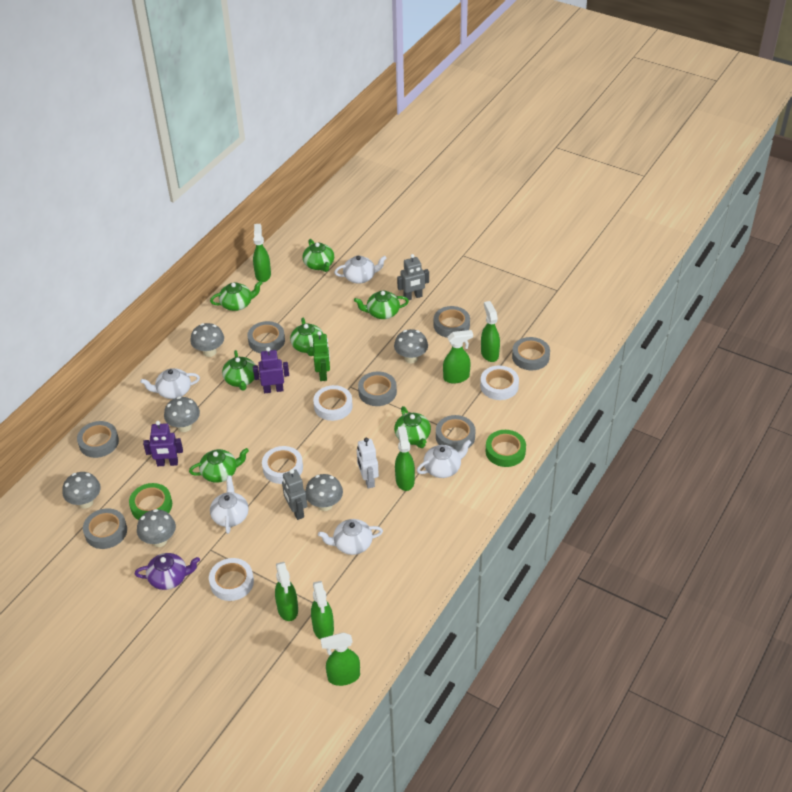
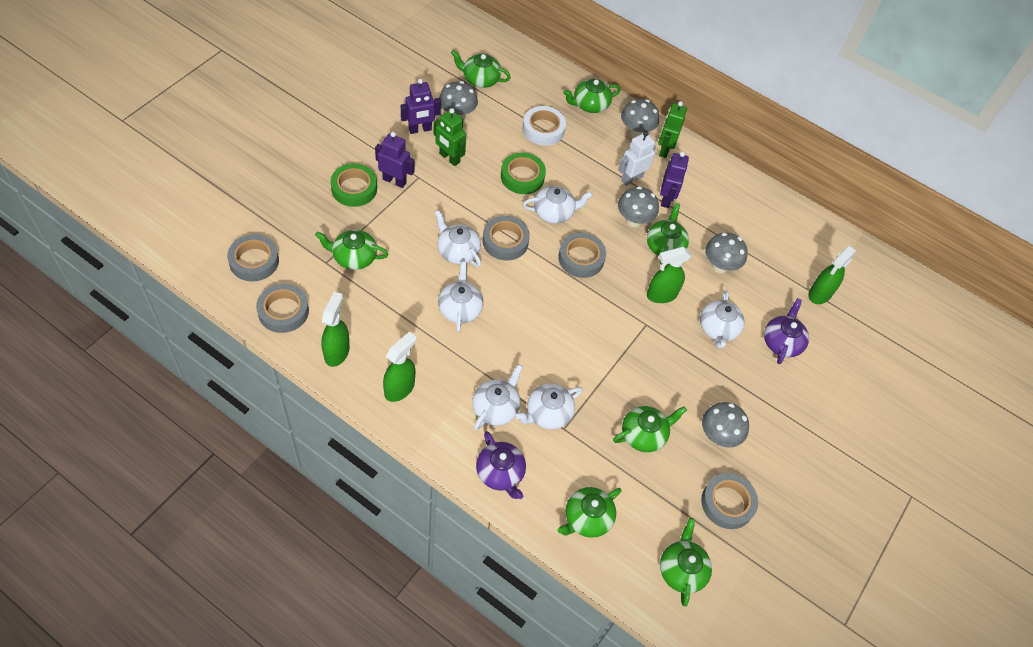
green robot: 1 -> 2
green spray bottle: 7 -> 4
grey mushroom: 6 -> 5
grey robot: 2 -> 0
grey tape: 7 -> 5
purple robot: 2 -> 3
purple teapot: 1 -> 2
white tape: 4 -> 1
white teapot: 5 -> 6

